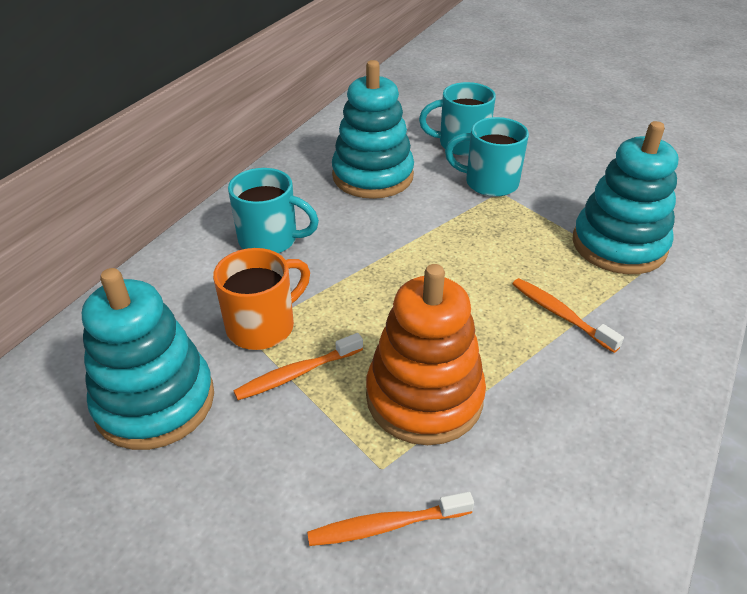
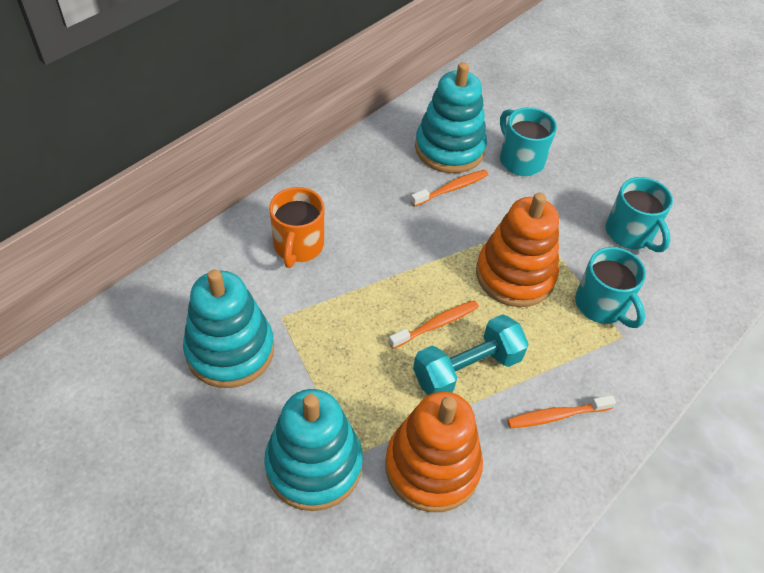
orange stacking toy: 1 -> 2
turquoise dumbbell: 0 -> 1

